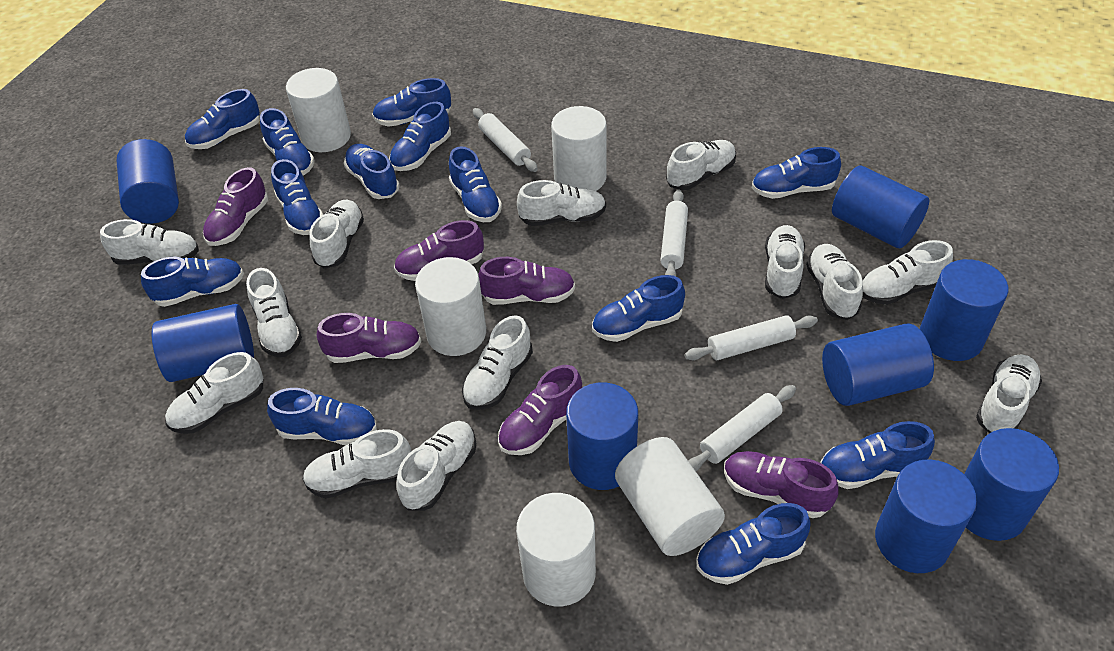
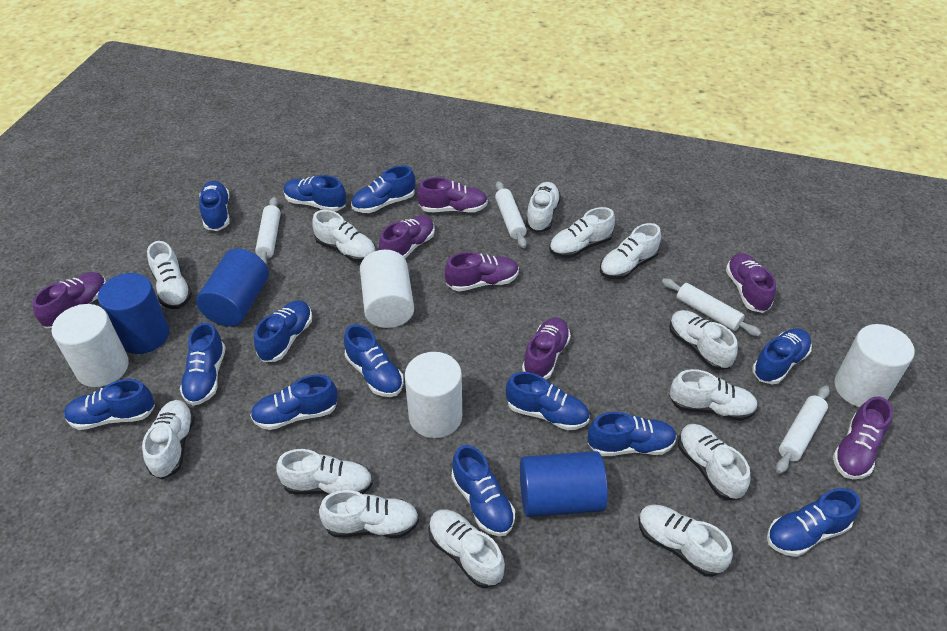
blue cylinder: 8 -> 3
purple shoe: 6 -> 7
white cylinder: 5 -> 4

